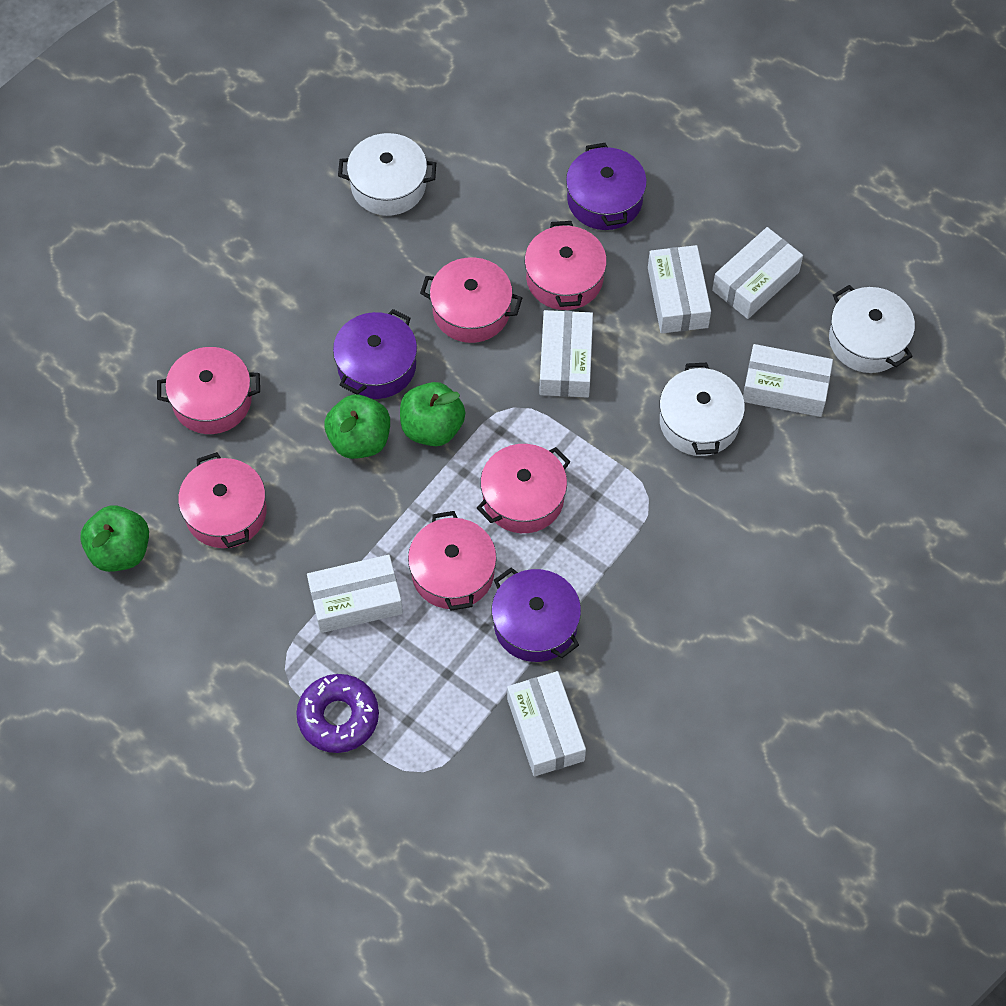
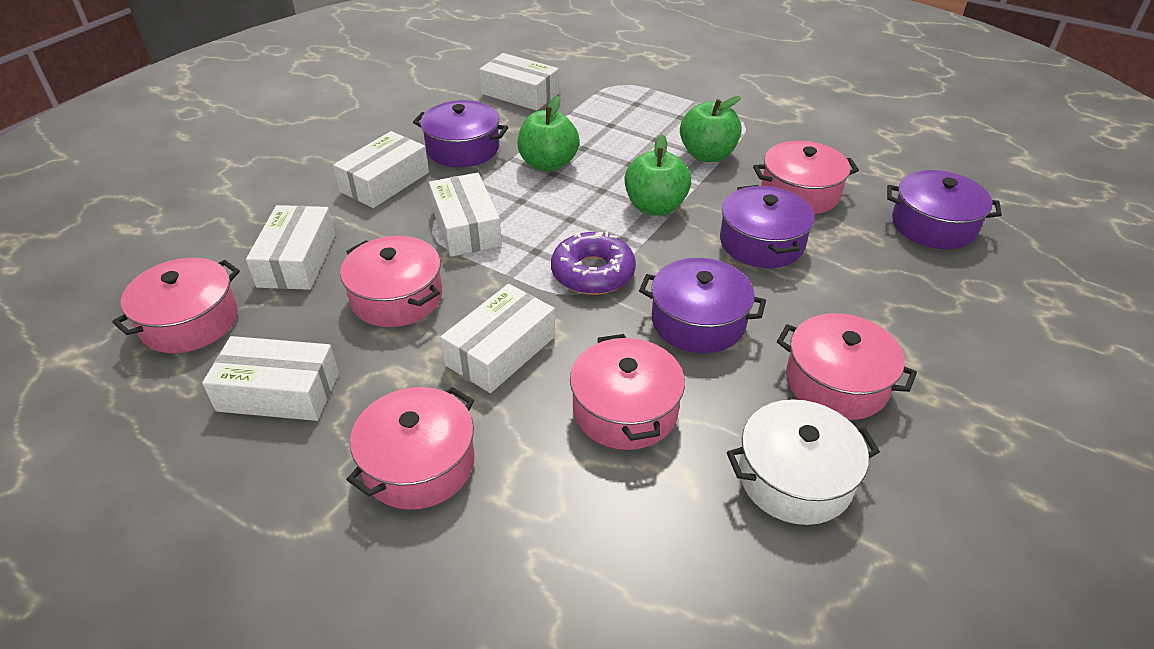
purple pot: 3 -> 4
white pot: 3 -> 1

